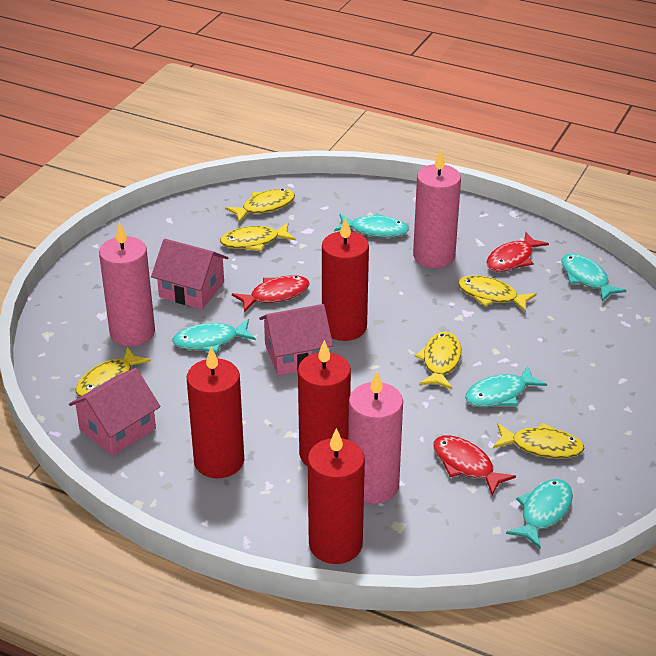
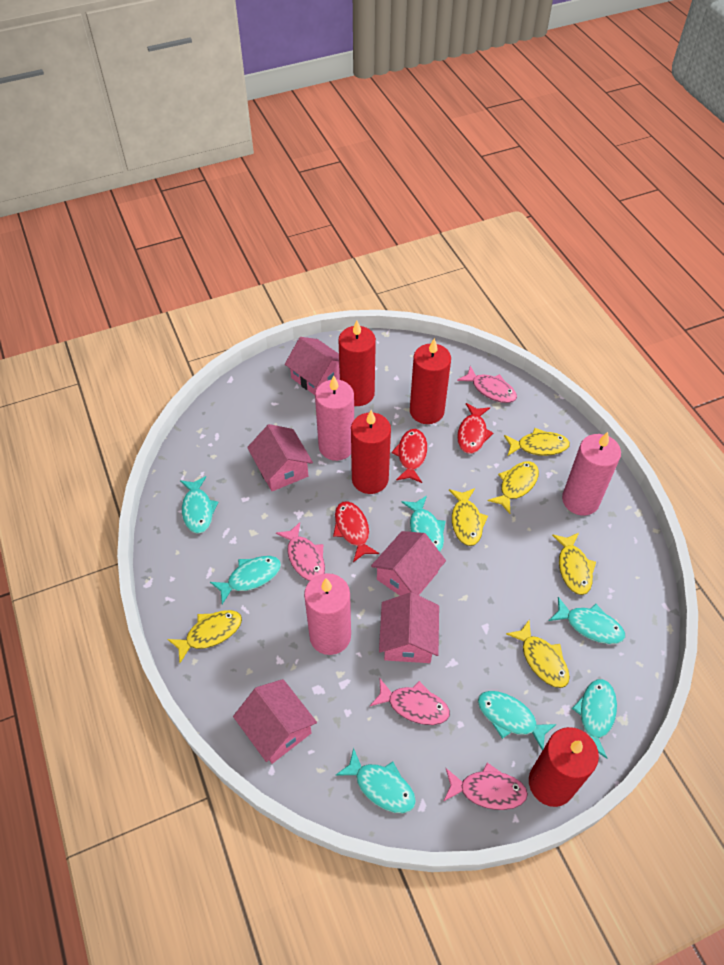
pink fish: 0 -> 4
pink house: 3 -> 5
turquoise fish: 5 -> 7

